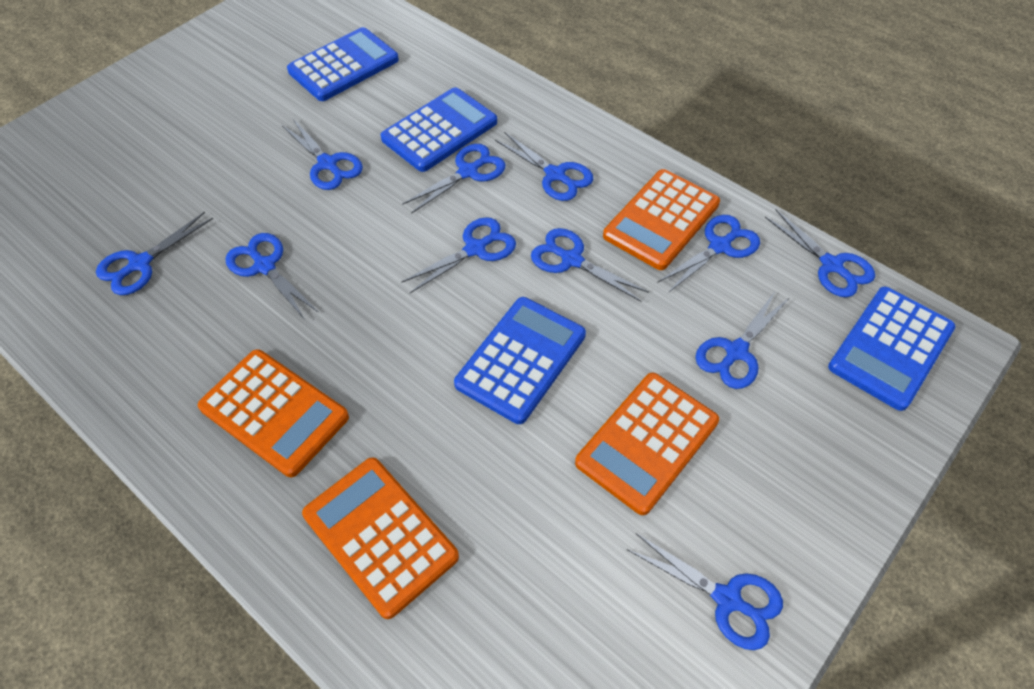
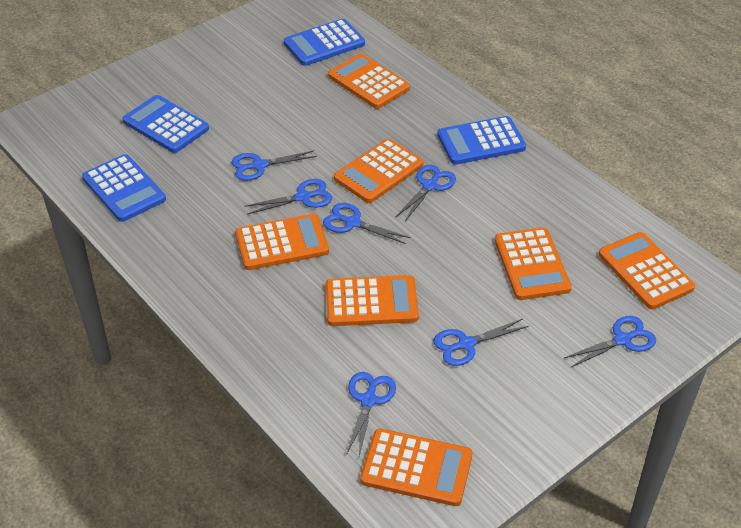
blue scissors: 11 -> 7
orange calculator: 4 -> 7

